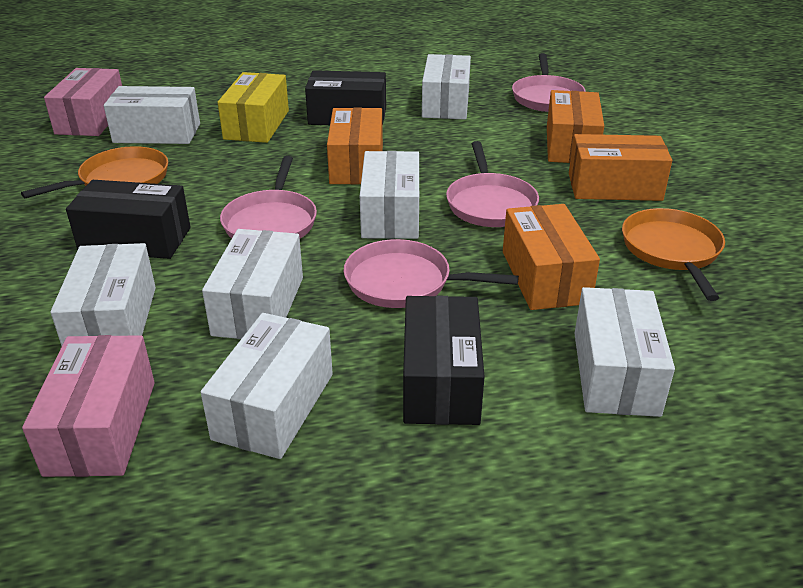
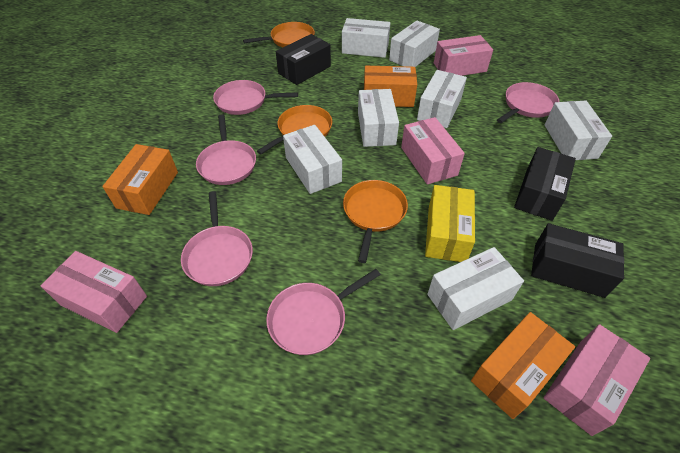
orange box: 4 -> 3
orange pan: 2 -> 3
pink box: 2 -> 4
pink pan: 4 -> 5

